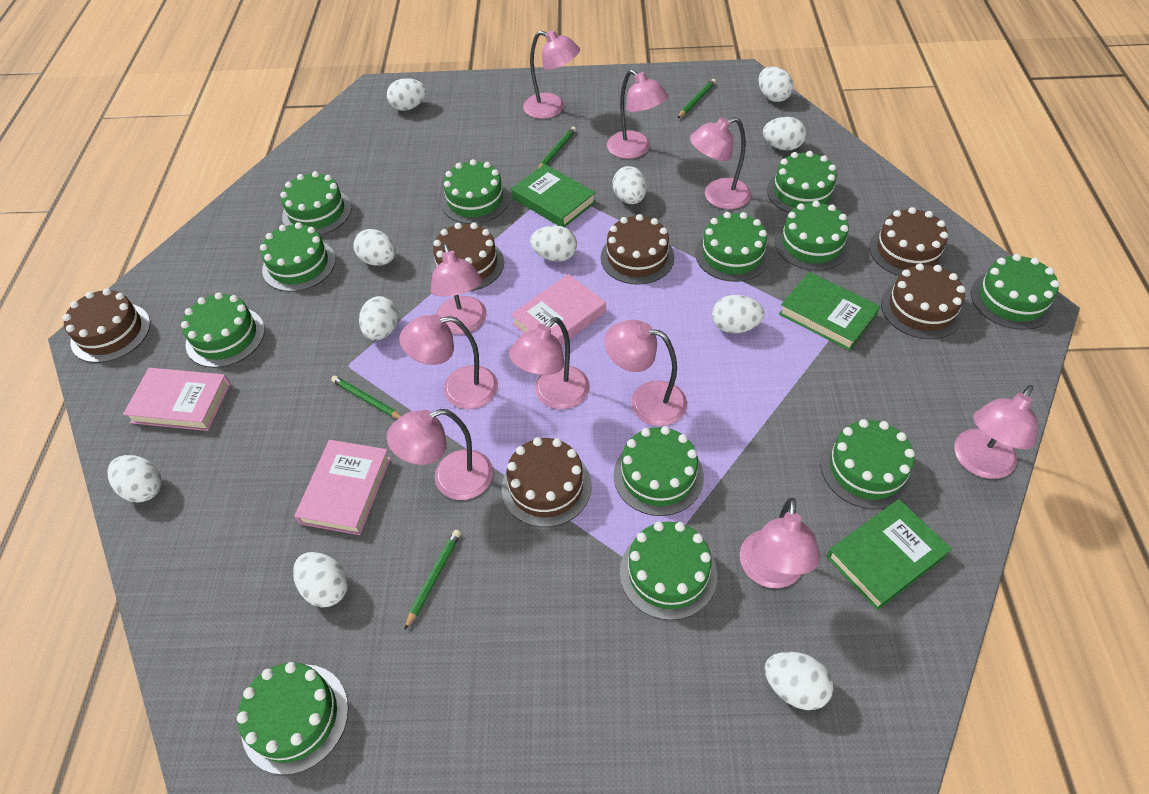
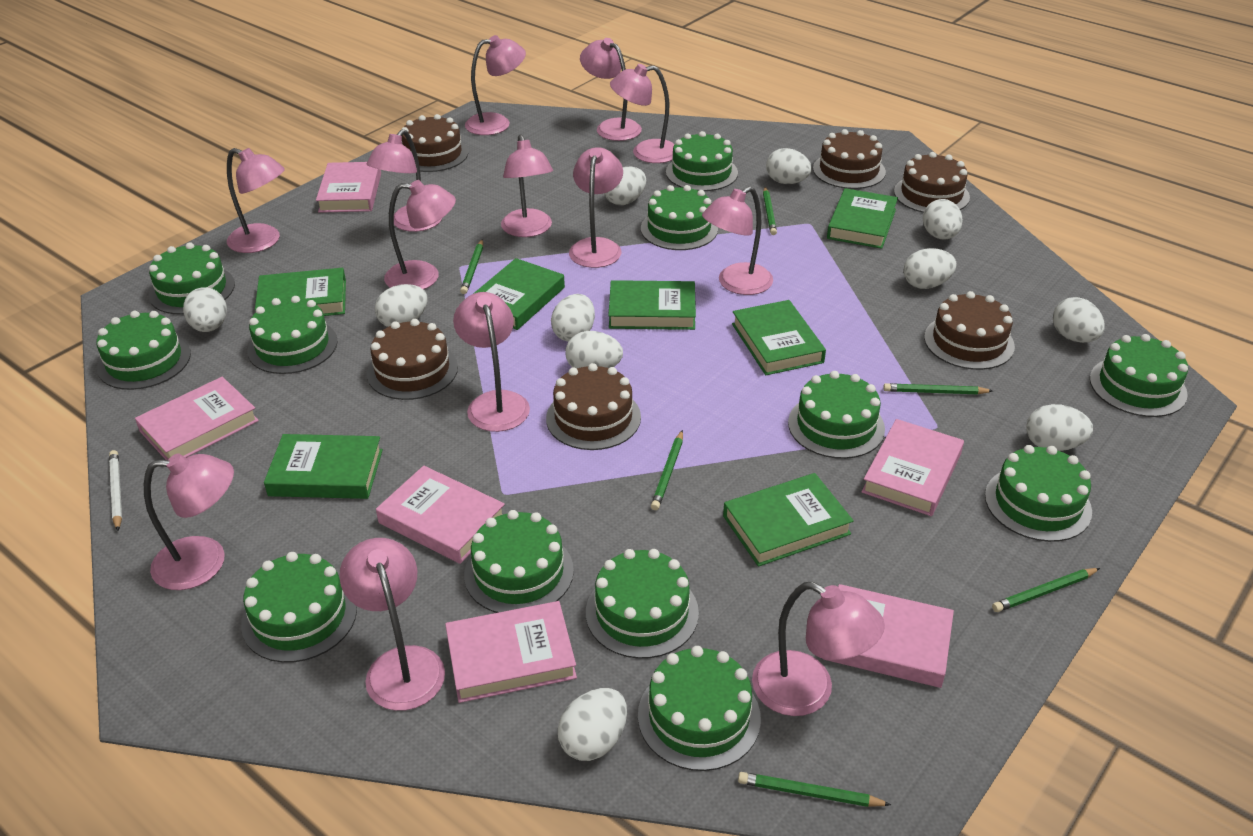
green book: 3 -> 7
green pencil: 4 -> 6
pink book: 3 -> 6
pink lamp: 10 -> 13
white pencil: 0 -> 1

